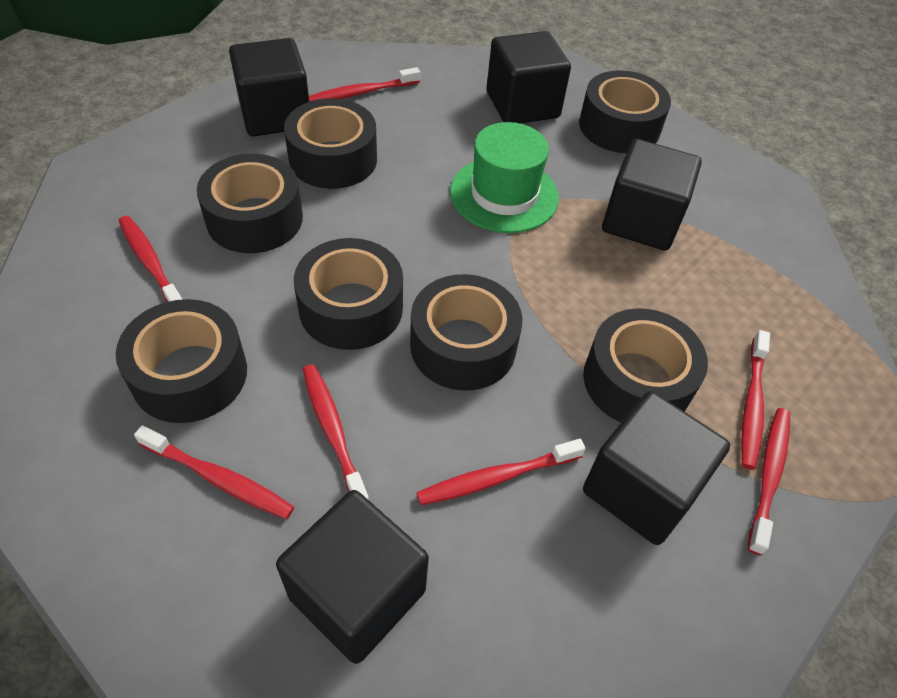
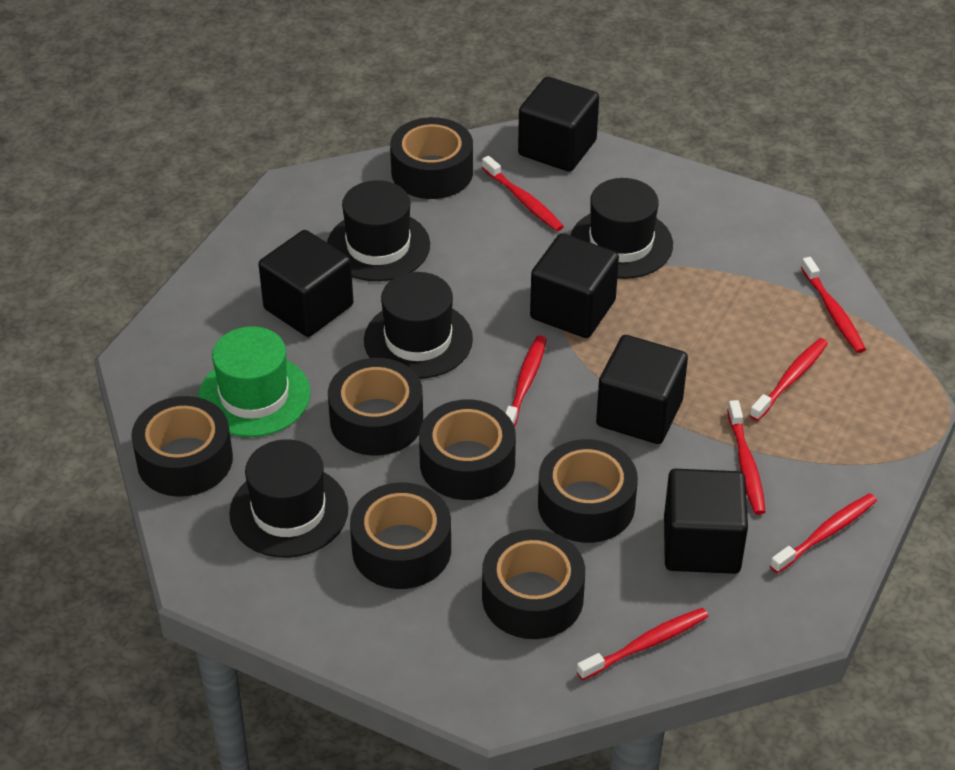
black hat: 0 -> 4

